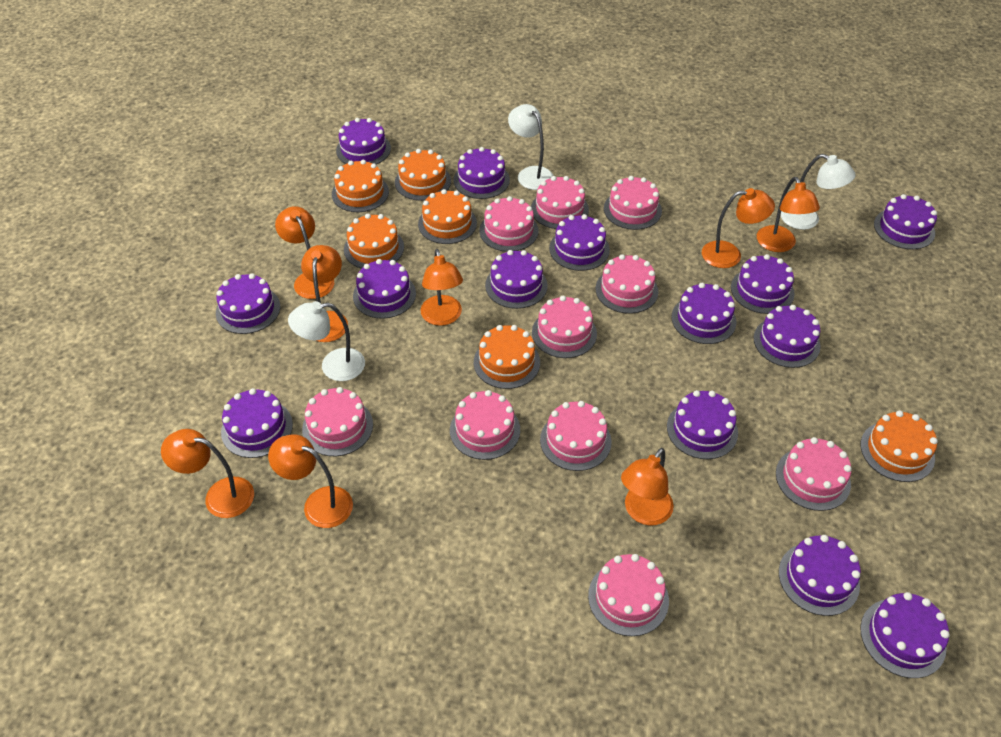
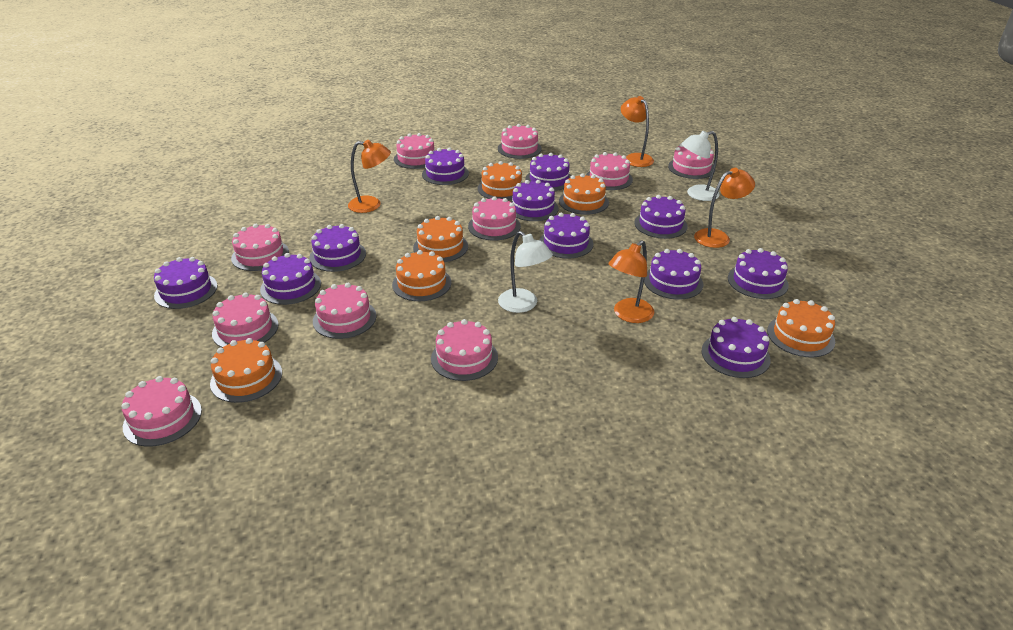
orange lamp: 8 -> 4
purple cake: 14 -> 11
white lamp: 3 -> 2

